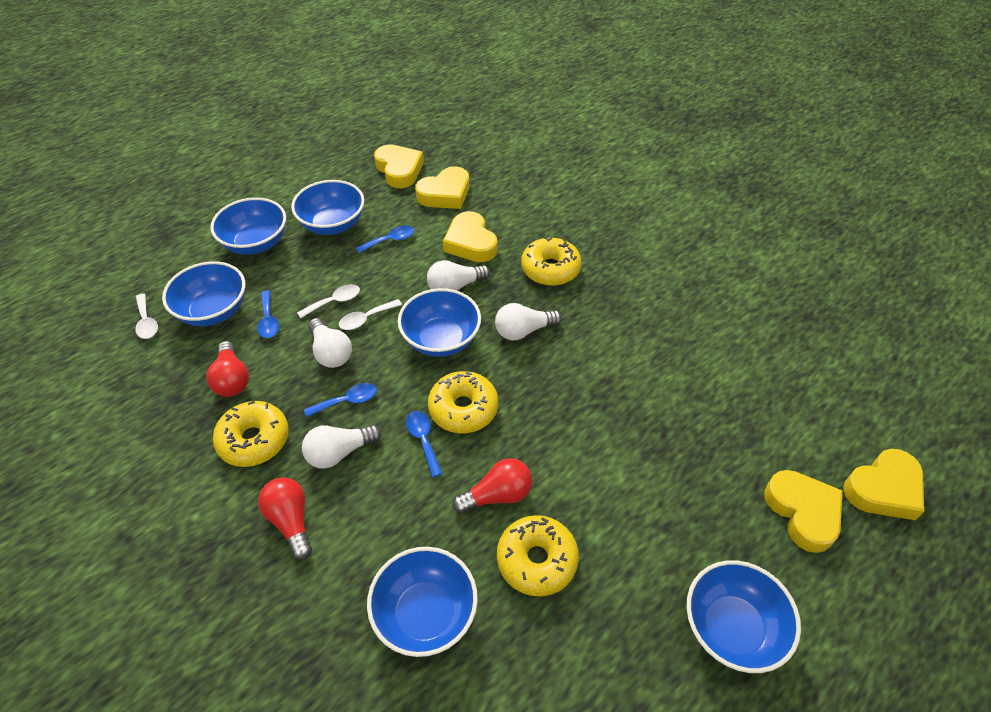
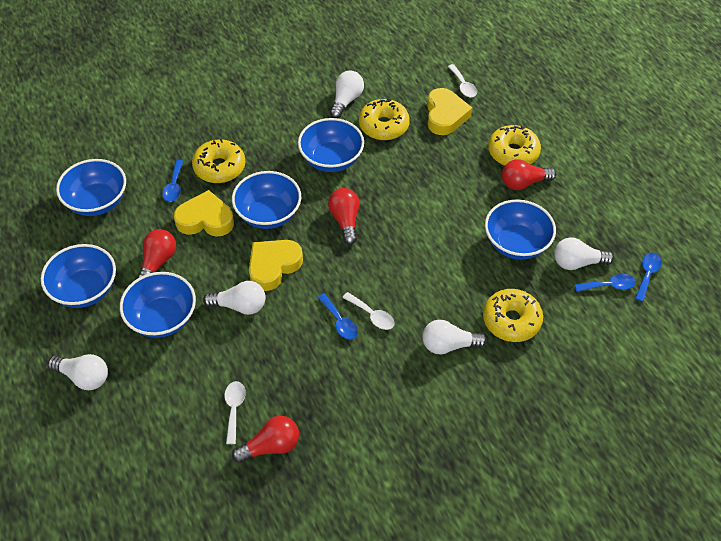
red light bulb: 3 -> 4
white light bulb: 4 -> 5
yellow heart: 5 -> 3

